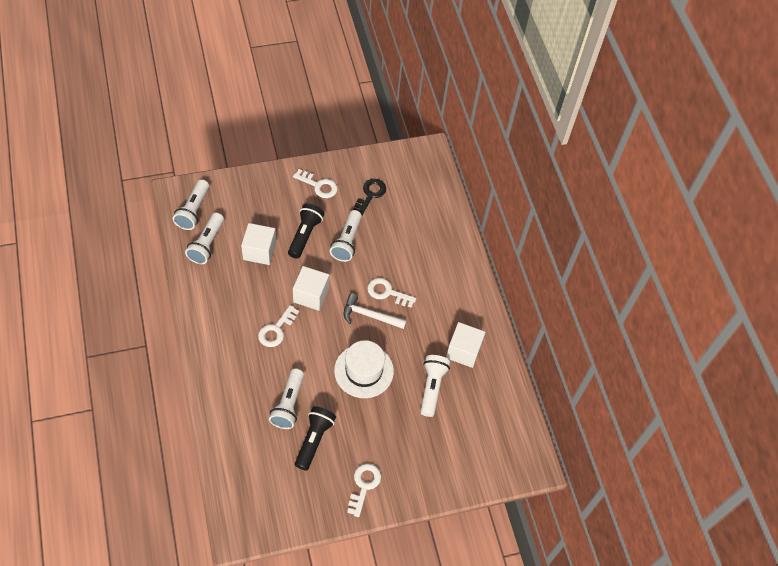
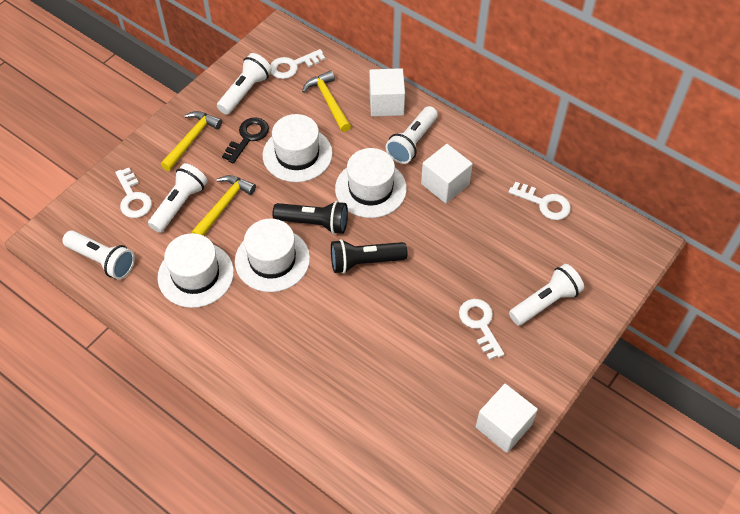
white hammer: 1 -> 0
white hat: 1 -> 4
yellow hammer: 0 -> 3

